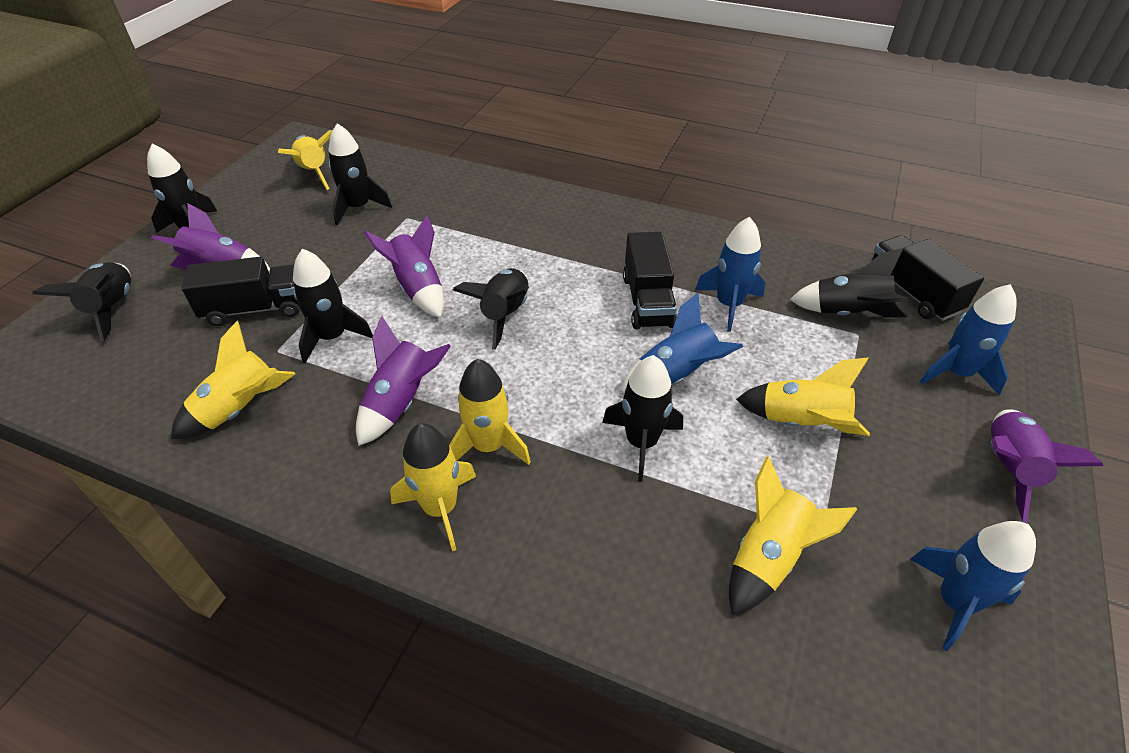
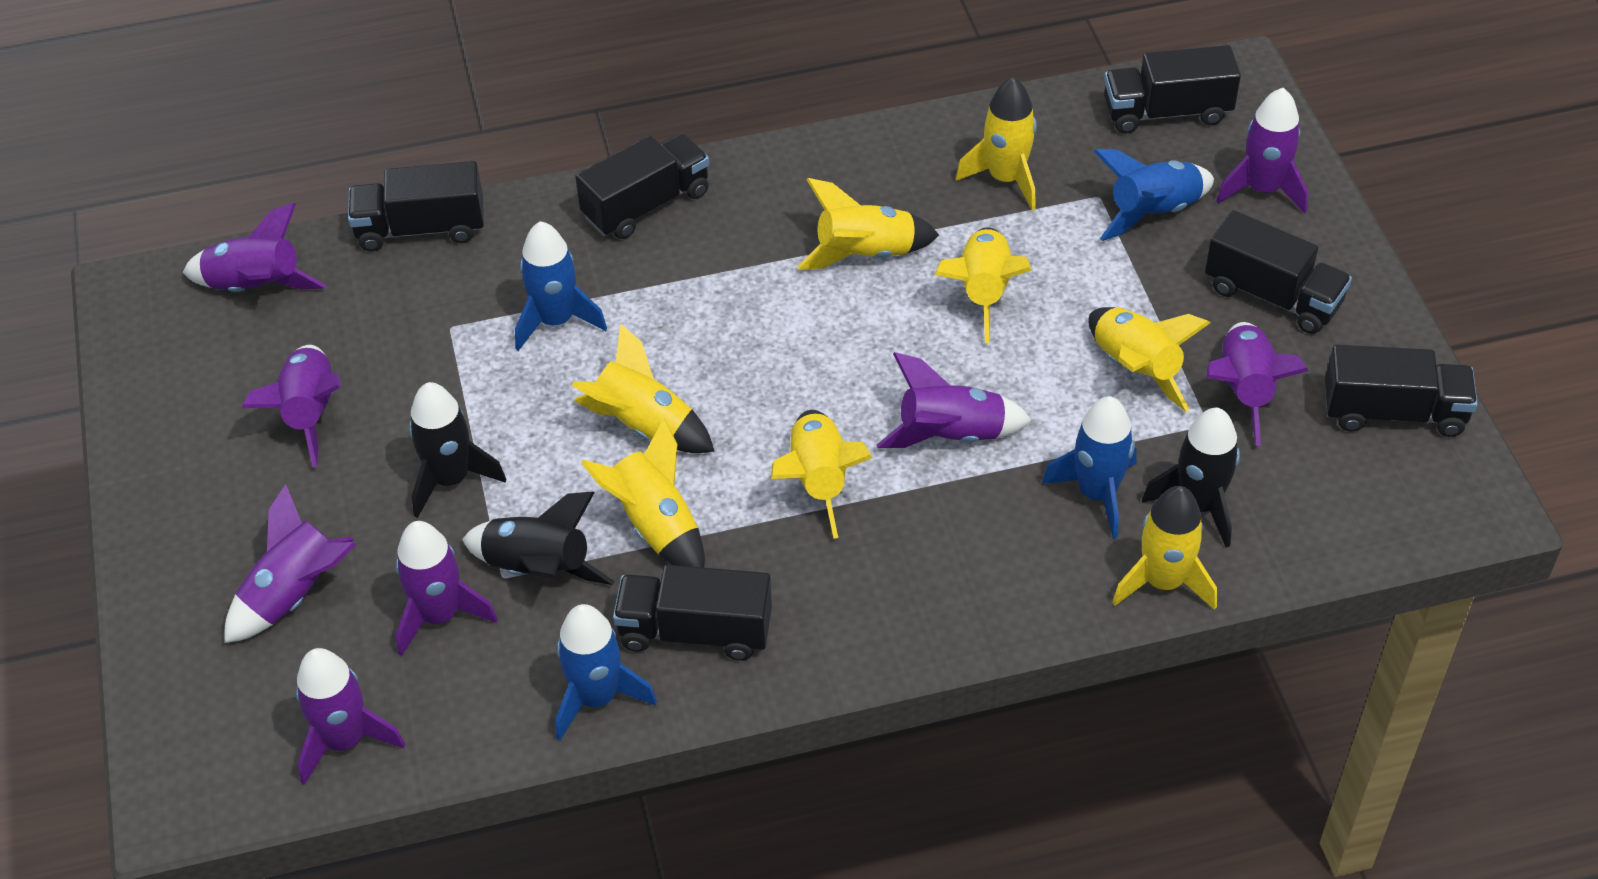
black rocket: 7 -> 3
black truck: 3 -> 6
purple rocket: 4 -> 8
yellow rocket: 6 -> 8

